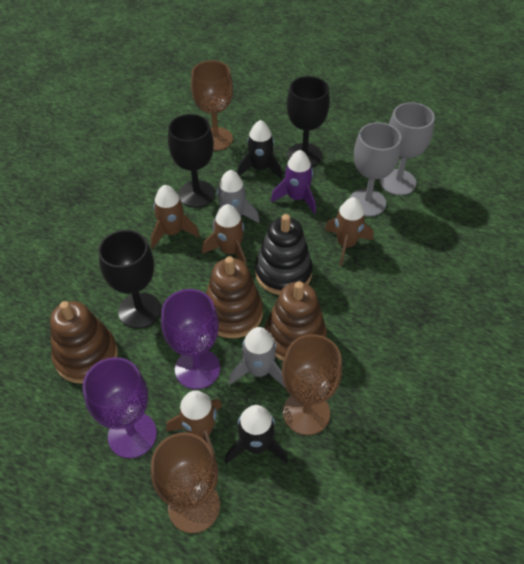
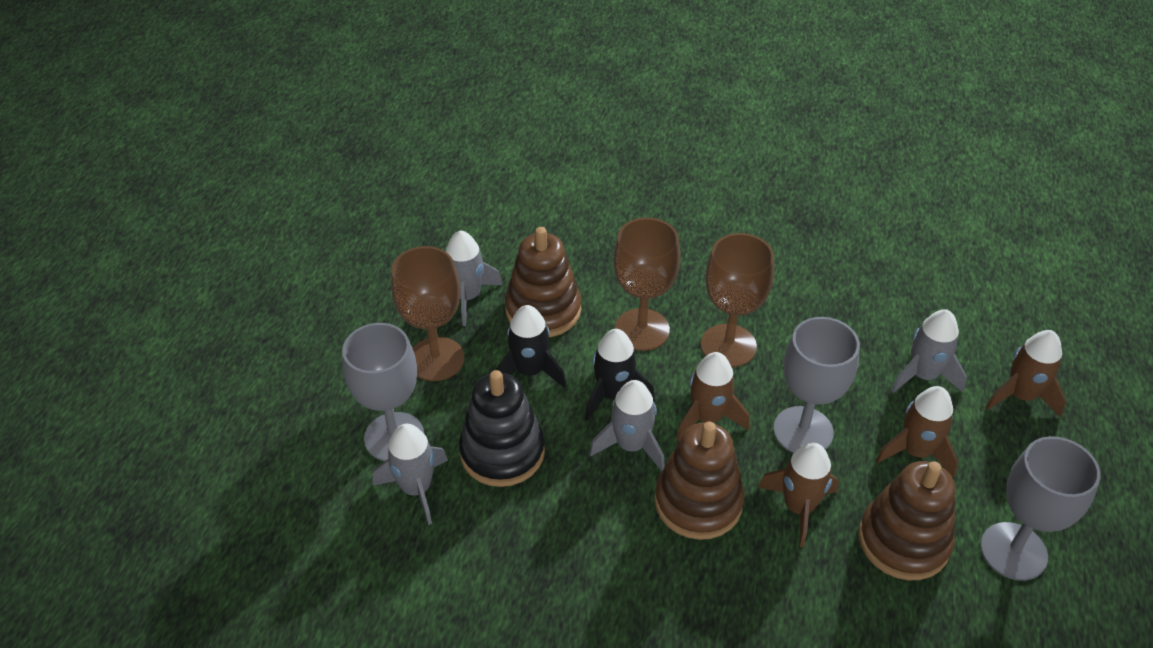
black goblet: 3 -> 0
grey goblet: 2 -> 3
grey rocket: 2 -> 4
purple goblet: 2 -> 0
purple rocket: 1 -> 0

